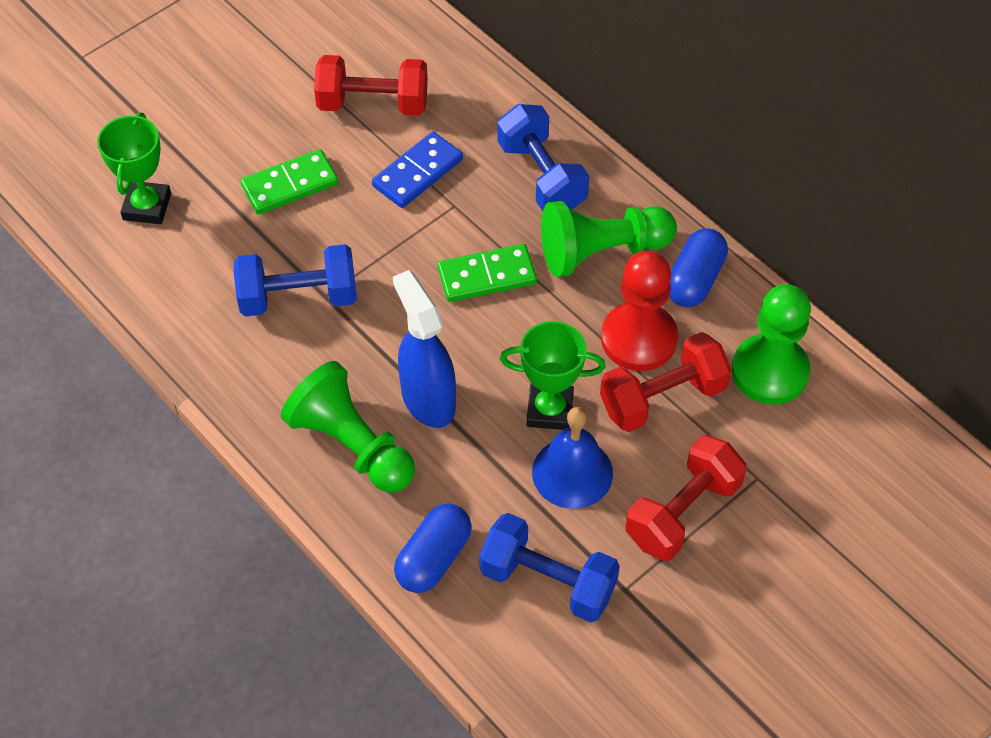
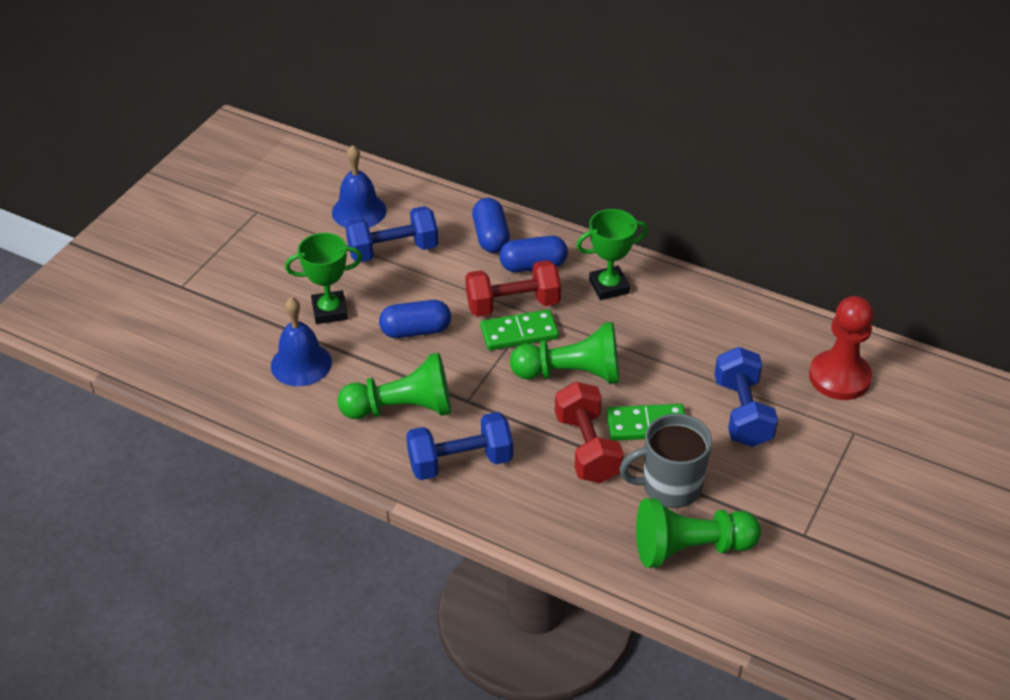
blue bell: 1 -> 2
blue capsule: 2 -> 3
blue domino: 1 -> 0
blue spray bottle: 1 -> 0
grey mug: 0 -> 1
red dumbbell: 3 -> 2

